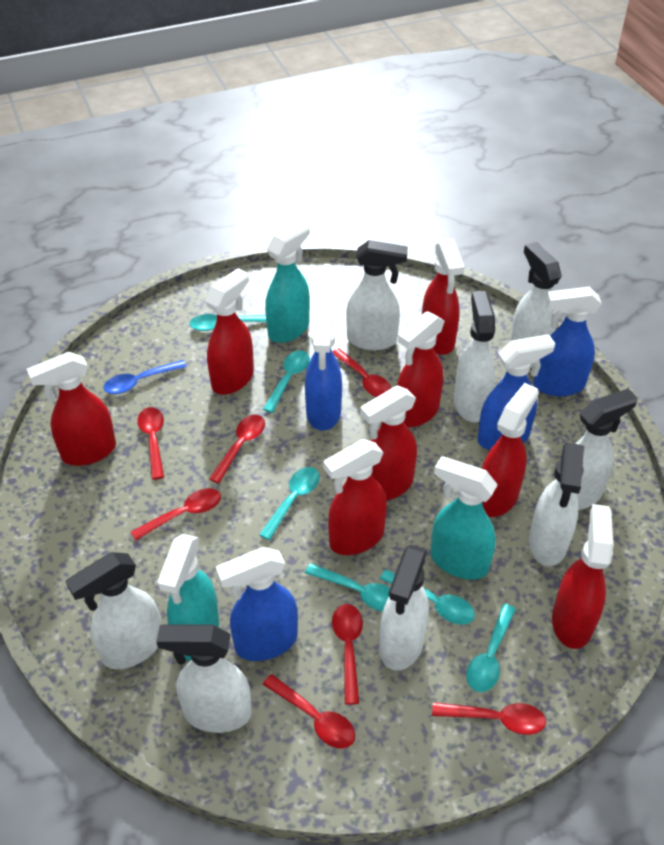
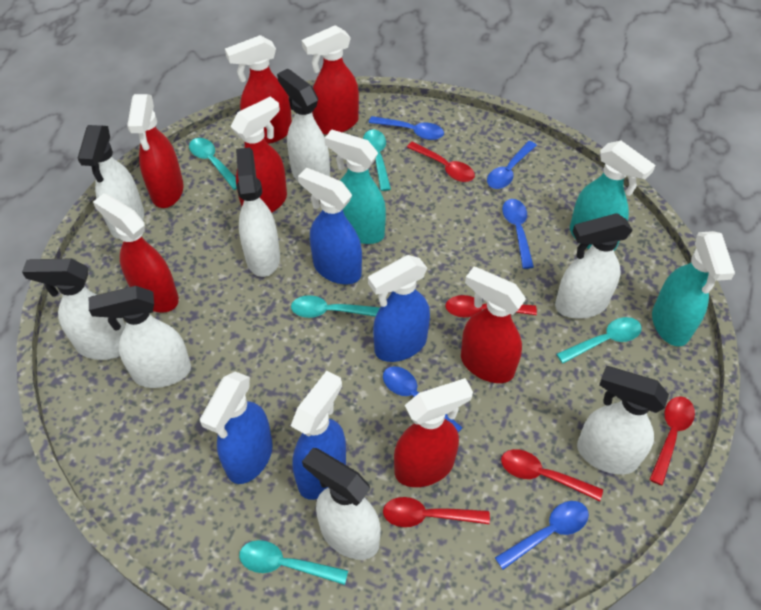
blue spoon: 1 -> 5
red spoon: 7 -> 5
red spray bottle: 8 -> 7
turquoise spoon: 6 -> 5

